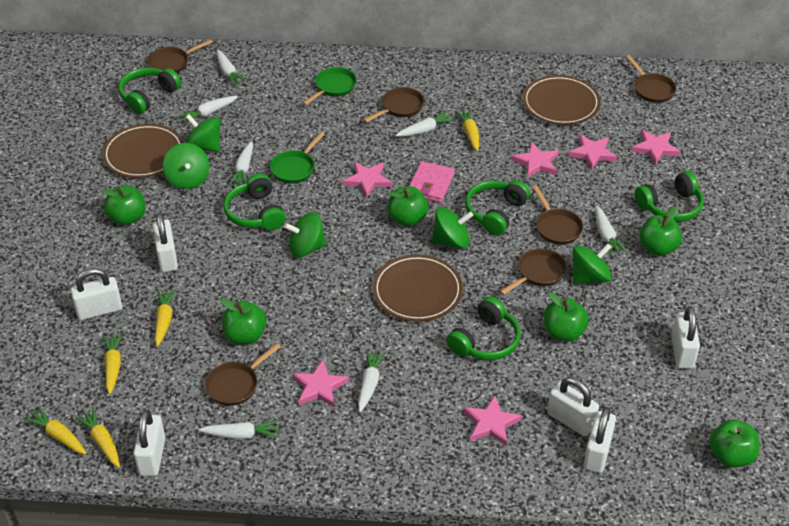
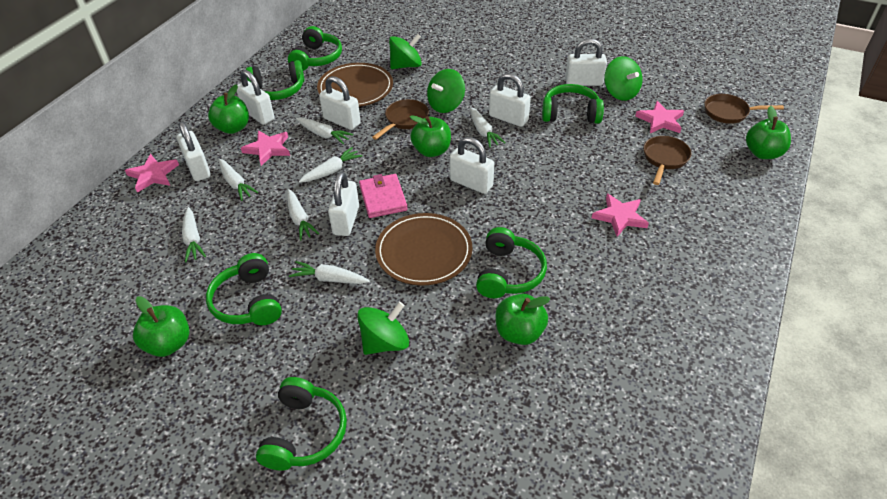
brown pan: 6 -> 3
brown plate: 3 -> 2
green apple: 6 -> 5
green headphones: 5 -> 6
green pan: 2 -> 0
green spinning top: 5 -> 4
pink star: 6 -> 4
white padlock: 6 -> 7
yellow carrot: 5 -> 0

